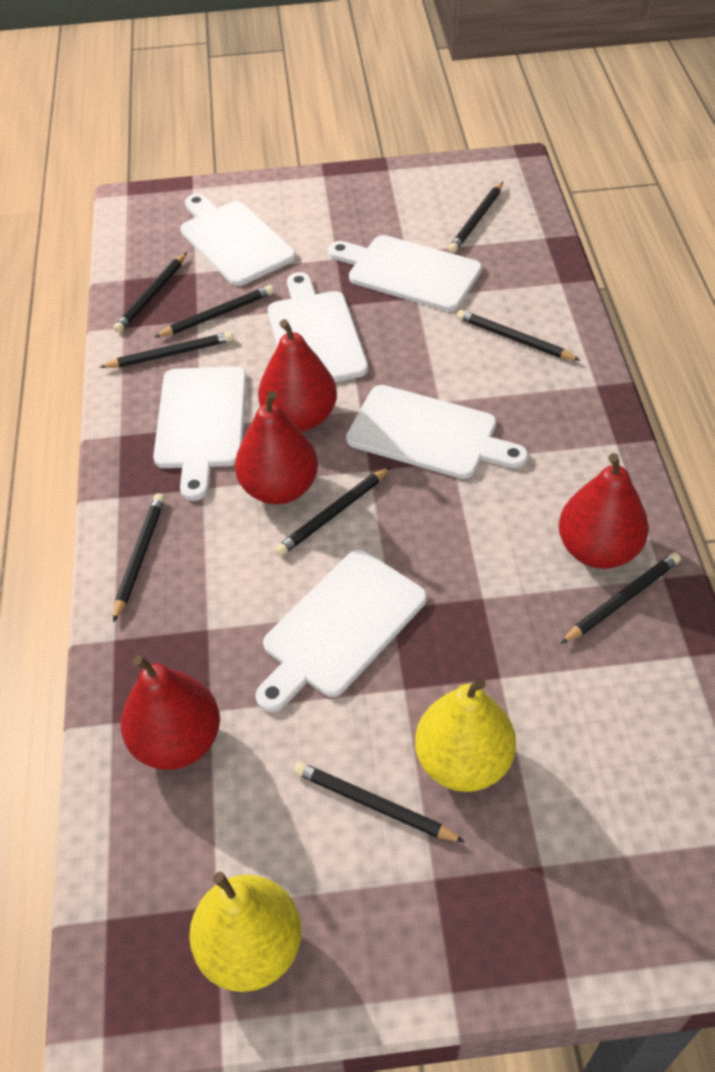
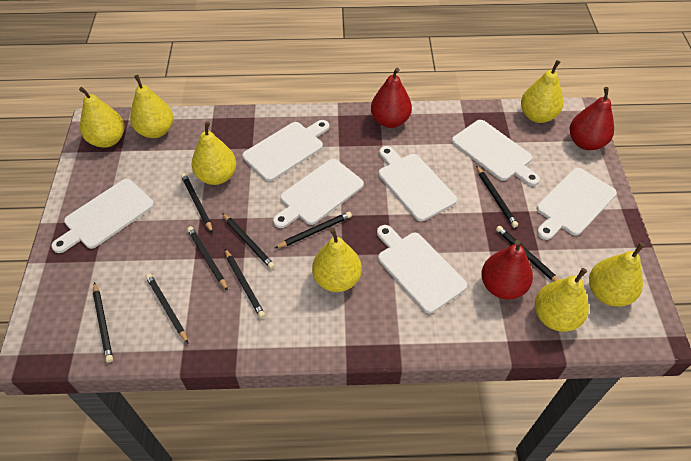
red pear: 4 -> 3
white cutting board: 6 -> 7
yellow pear: 2 -> 7

